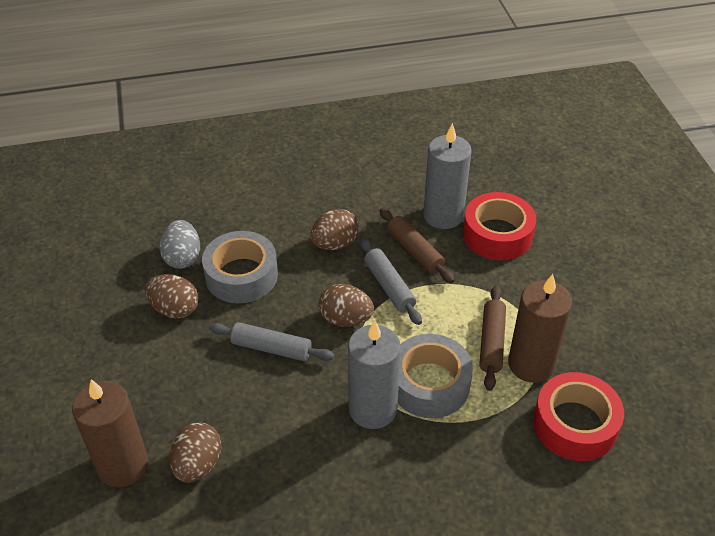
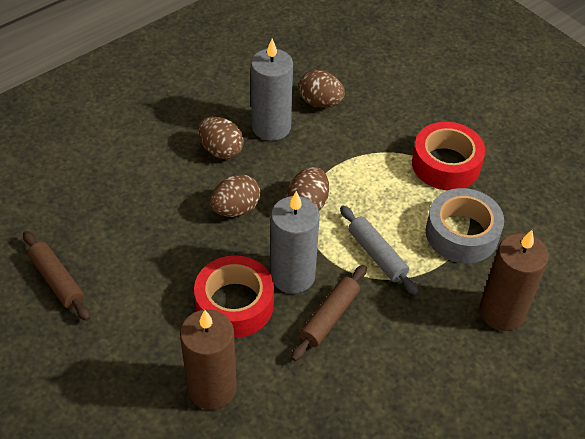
grey egg: 1 -> 0
grey rolling pin: 2 -> 1
grey tape: 2 -> 1

